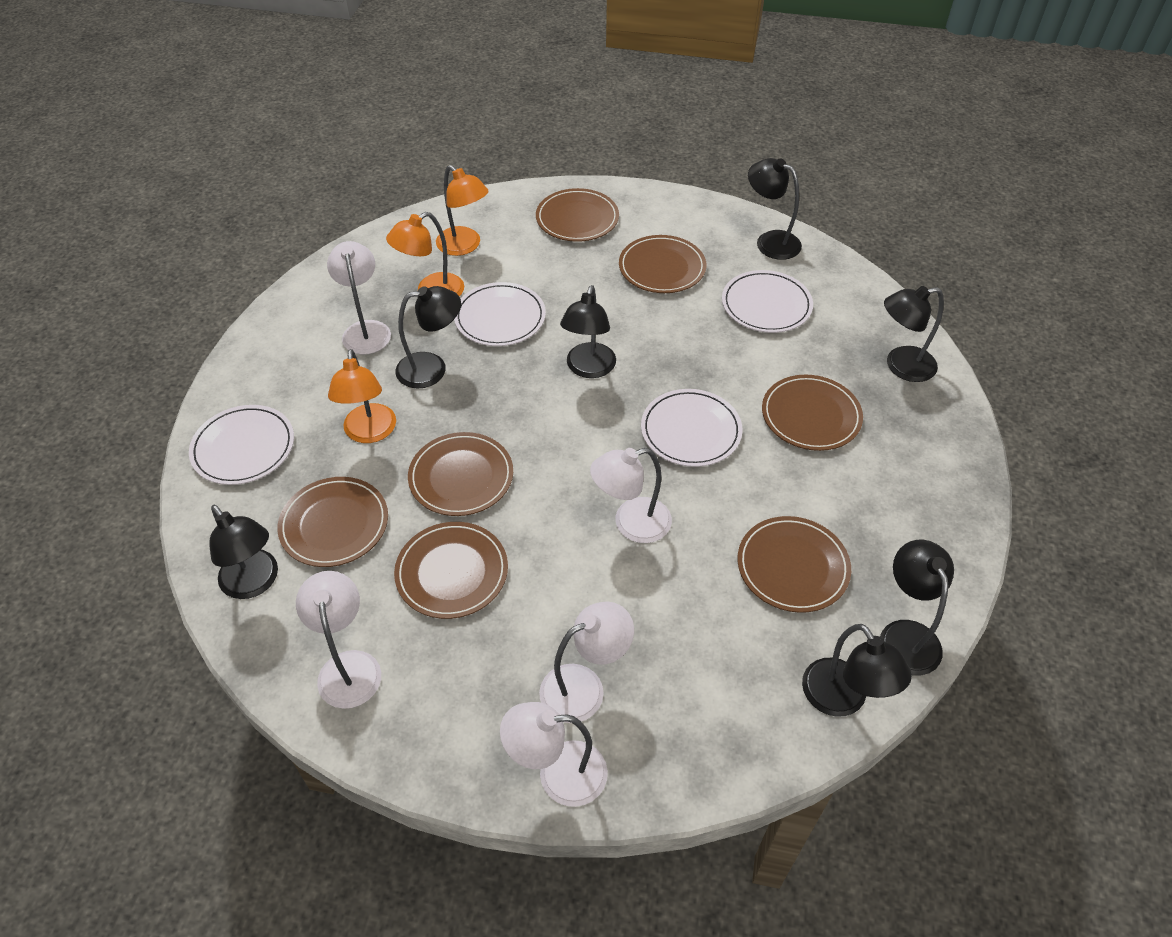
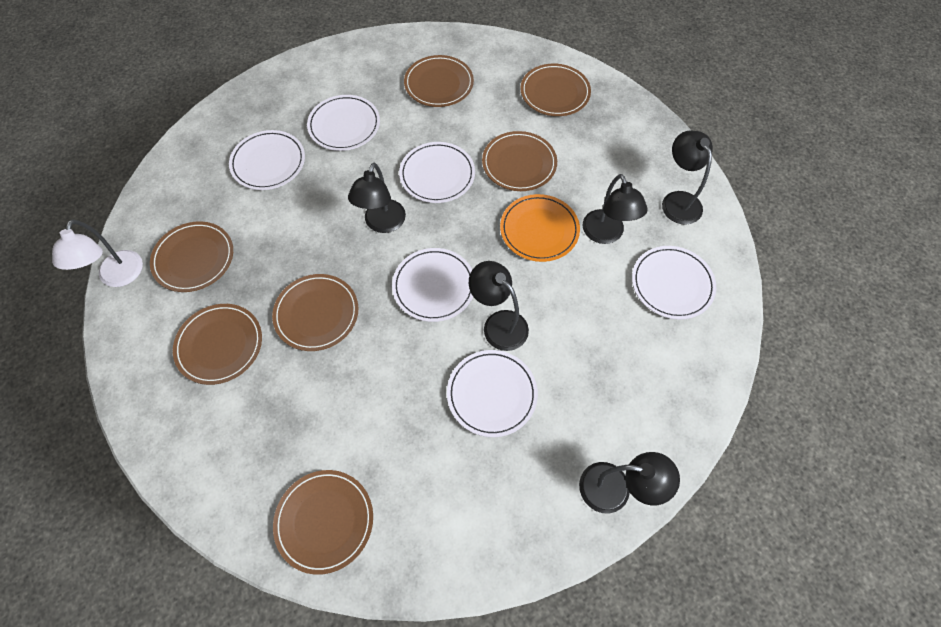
black lamp: 7 -> 5
orange lamp: 3 -> 0
orange plate: 0 -> 1
white lamp: 5 -> 1
white plate: 4 -> 6

